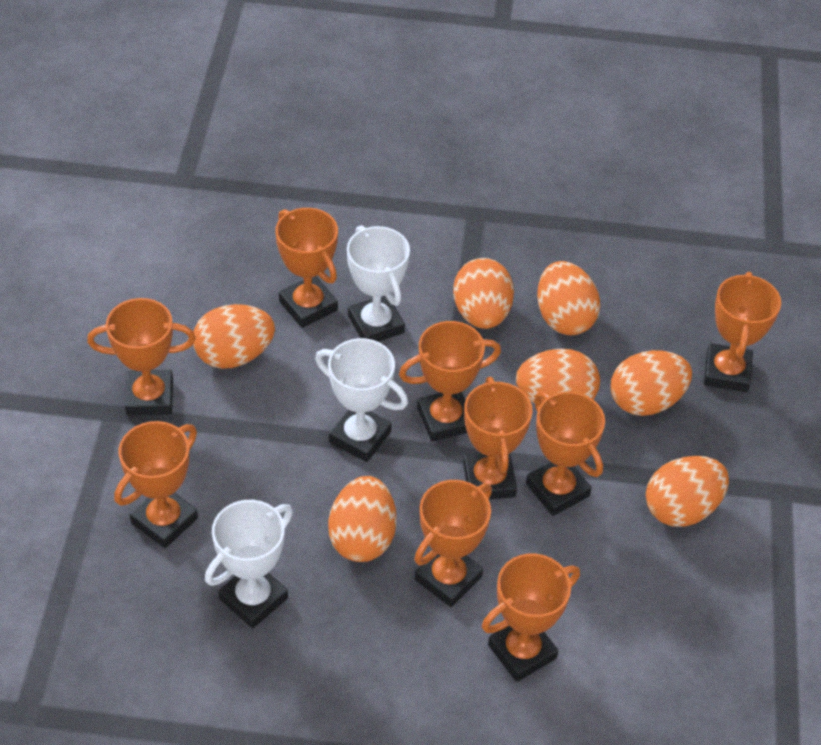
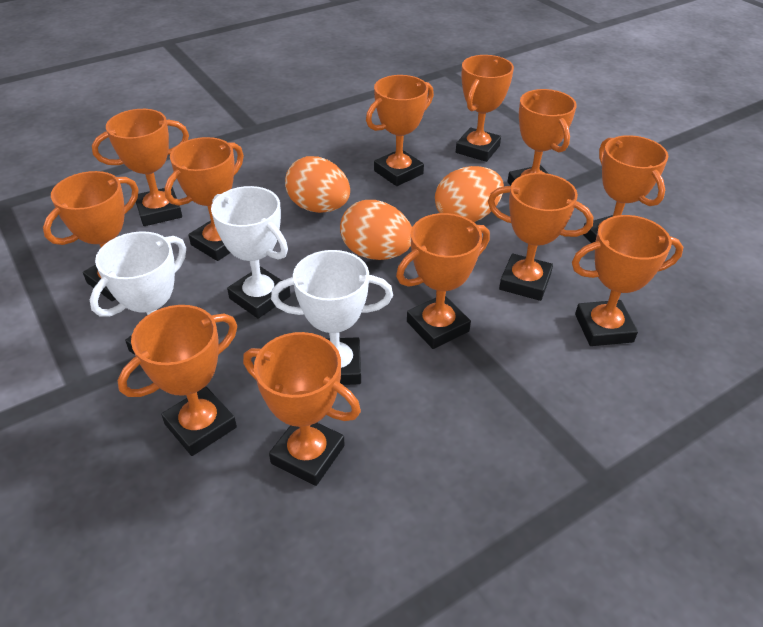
orange egg: 7 -> 3
orange trophy: 9 -> 12

